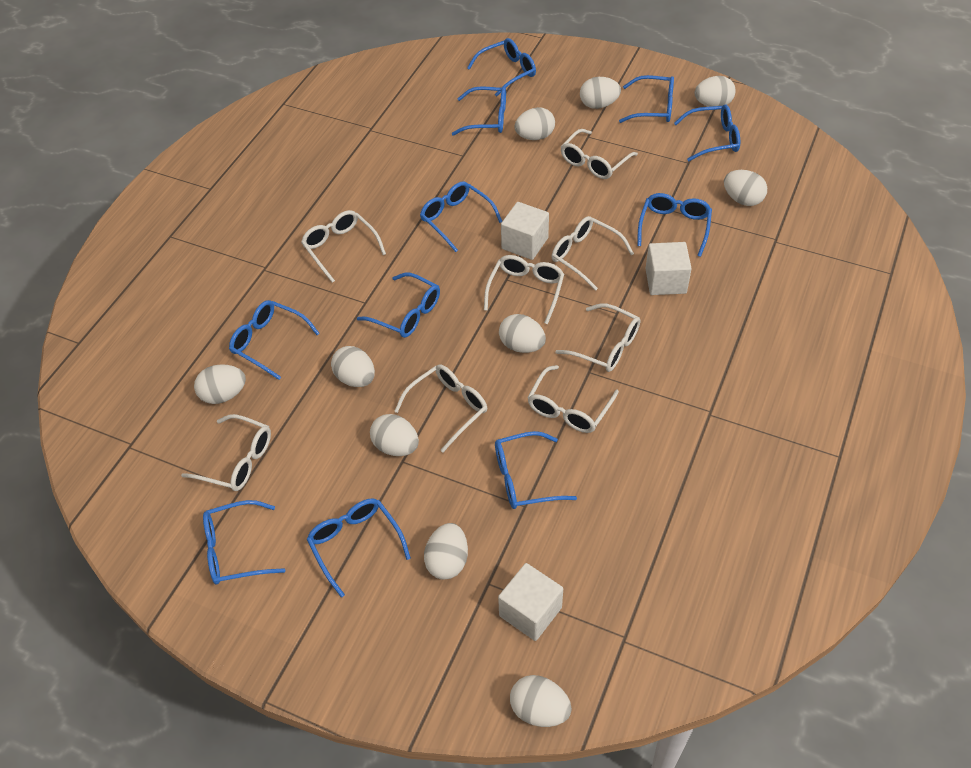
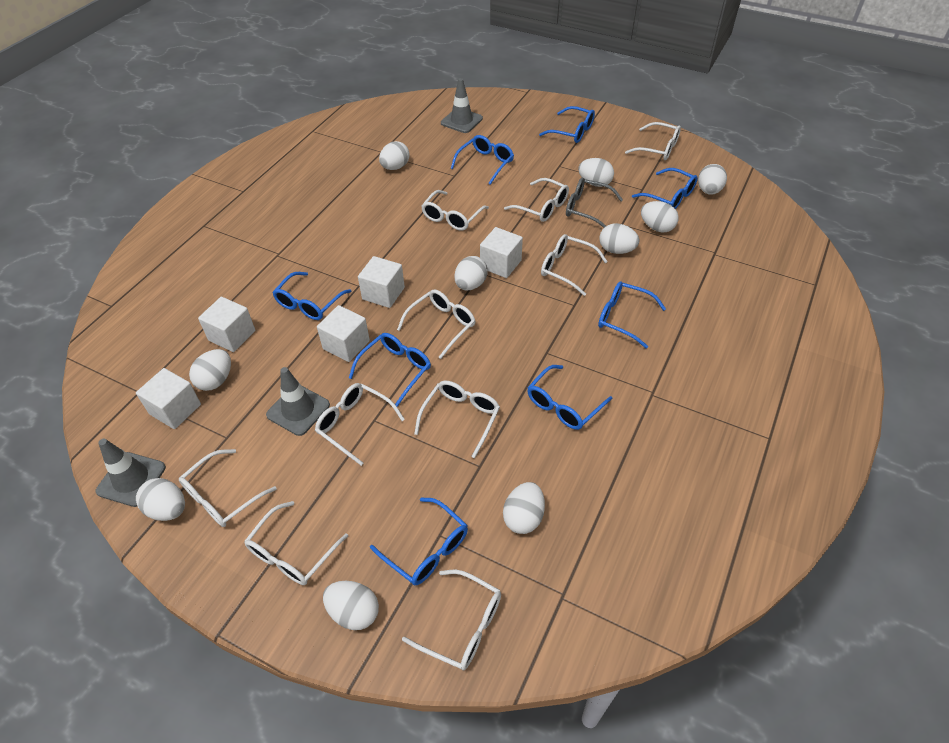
blue glasses: 11 -> 8
grey glasses: 0 -> 1
grey traffic cone: 0 -> 3
white cube: 3 -> 5
white glasses: 8 -> 10

